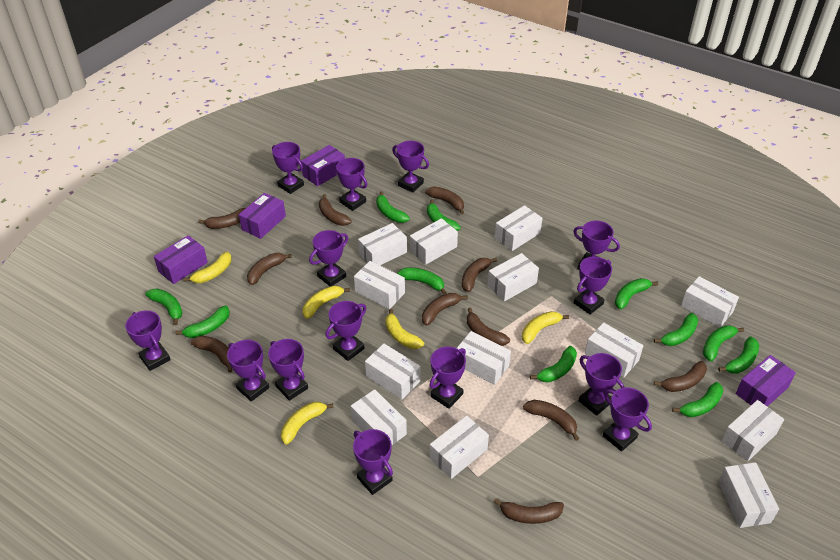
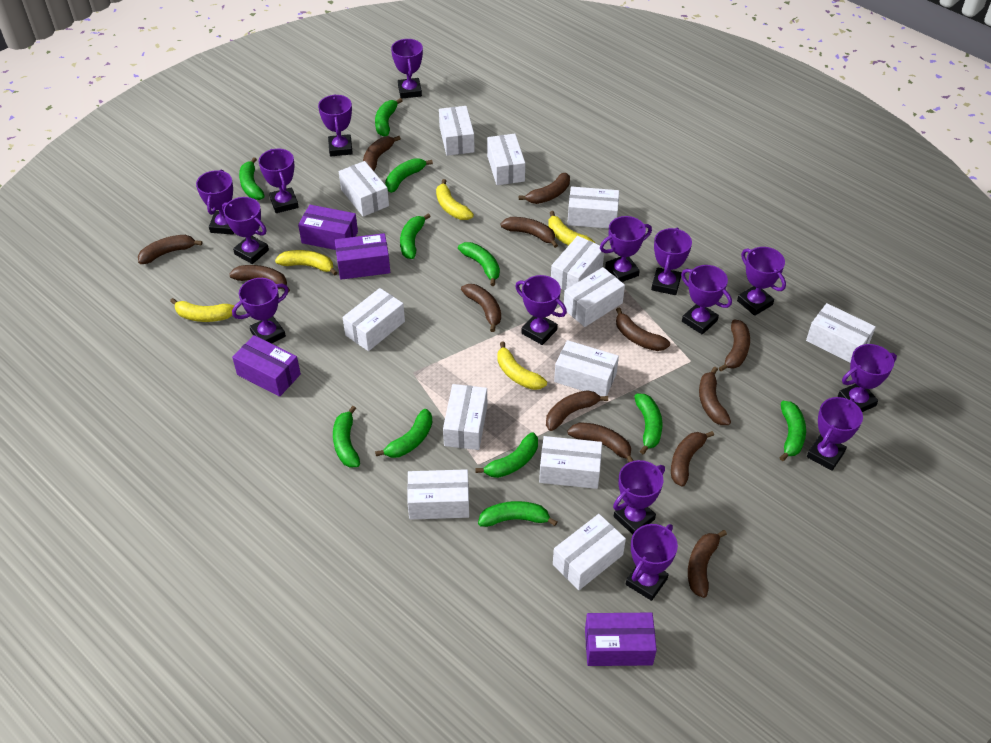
brown banana: 11 -> 13
purple trophy: 14 -> 15

